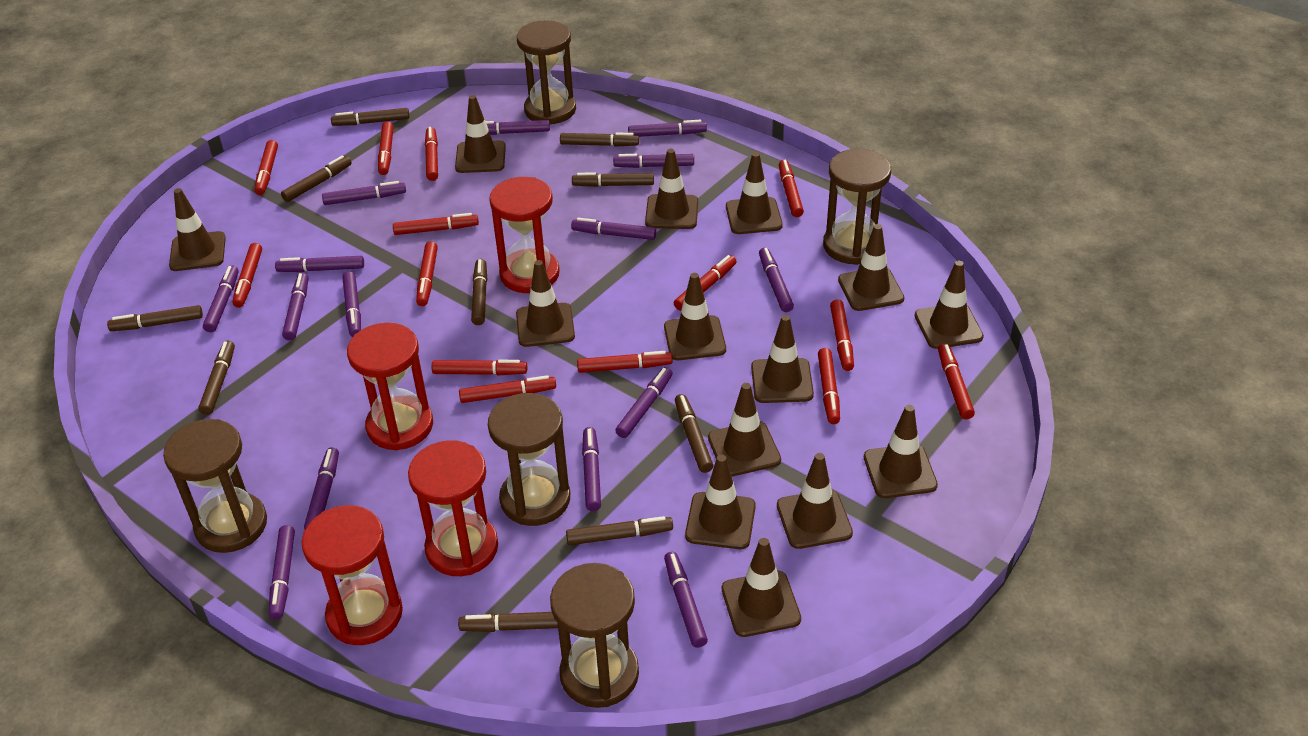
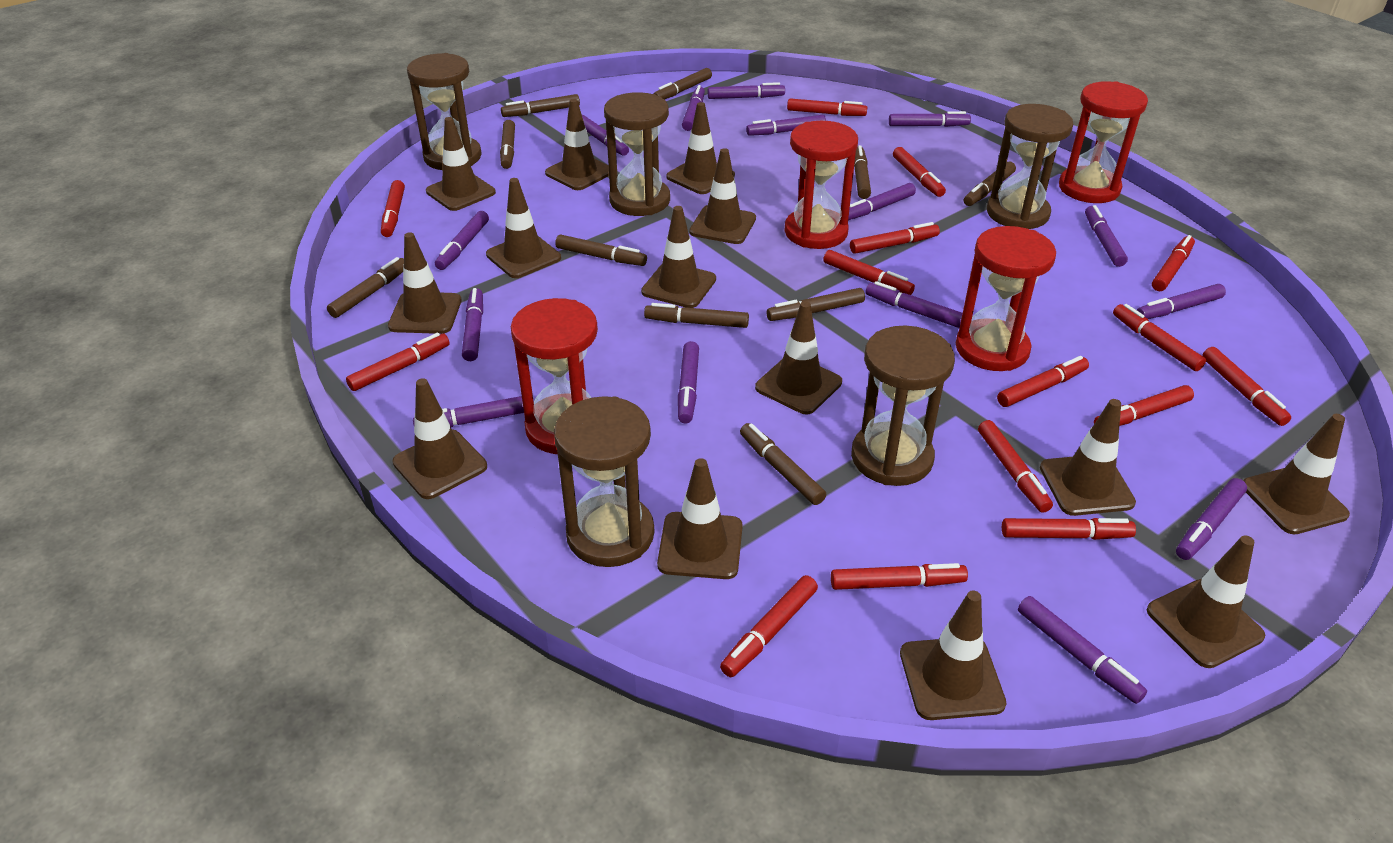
red marker: 14 -> 15

